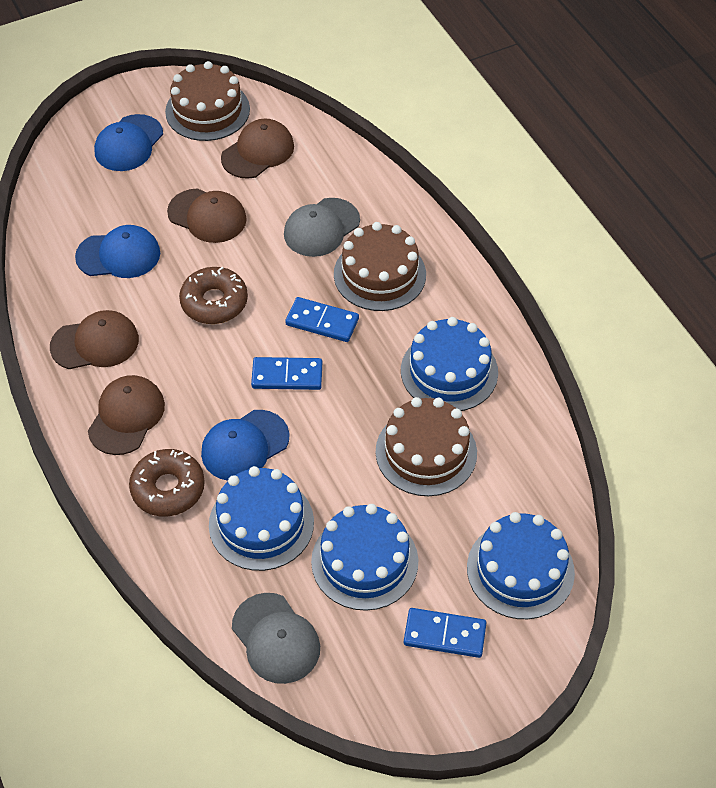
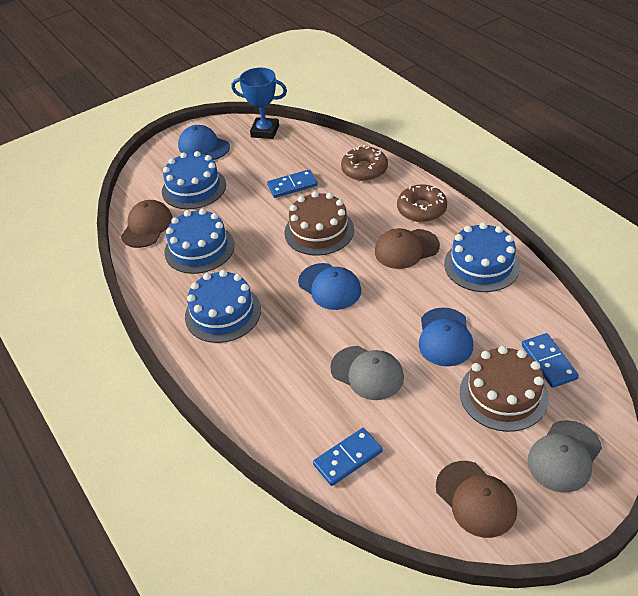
blue trophy: 0 -> 1
brown cake: 3 -> 2
brown cap: 4 -> 3

